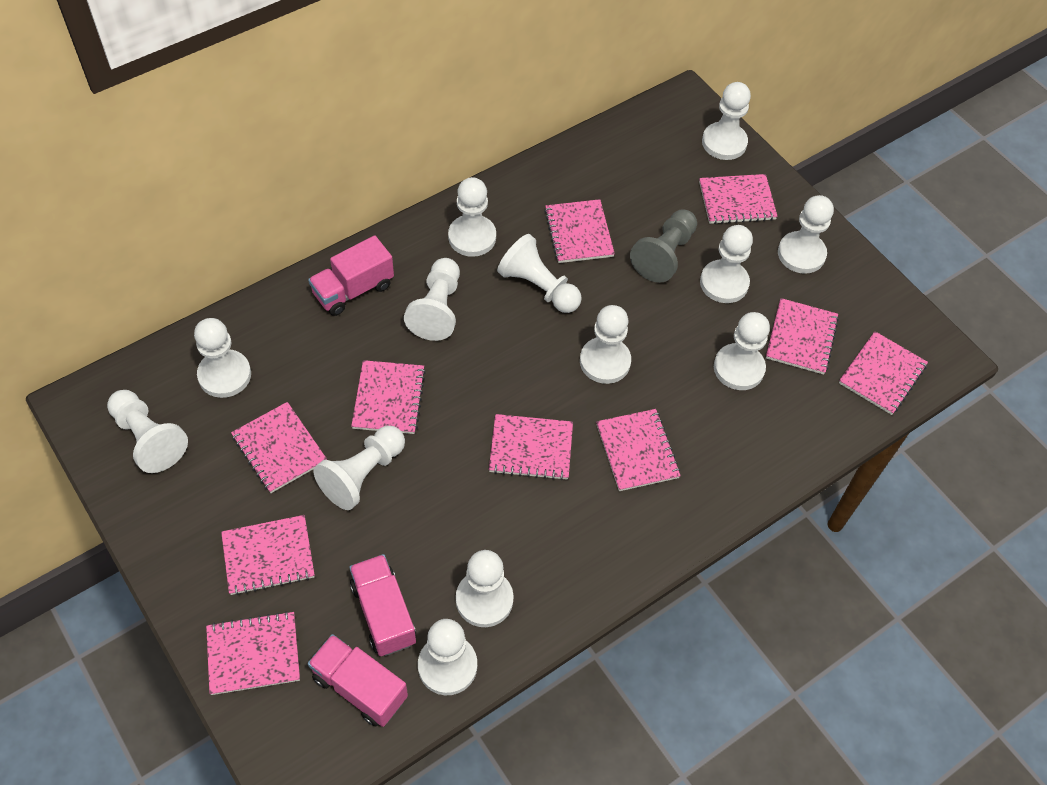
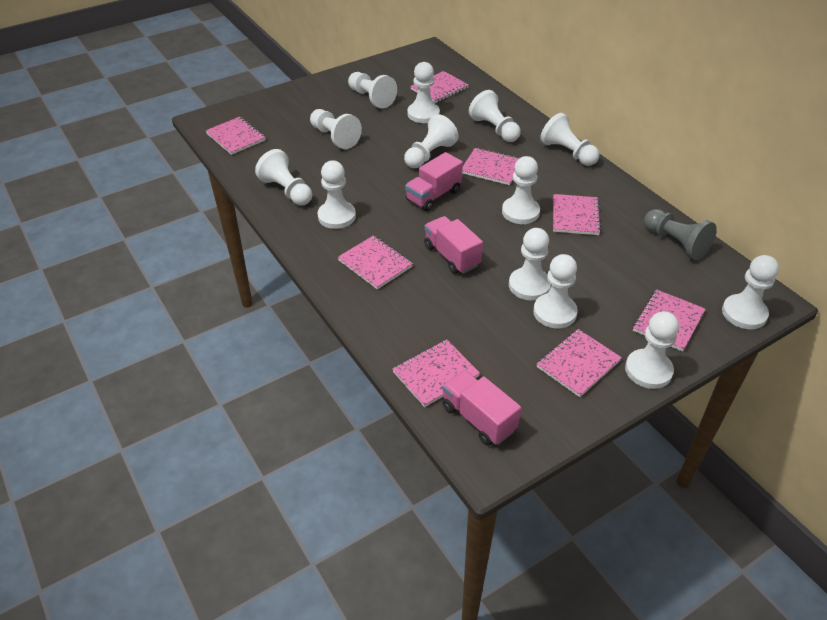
pink notebook: 10 -> 8

